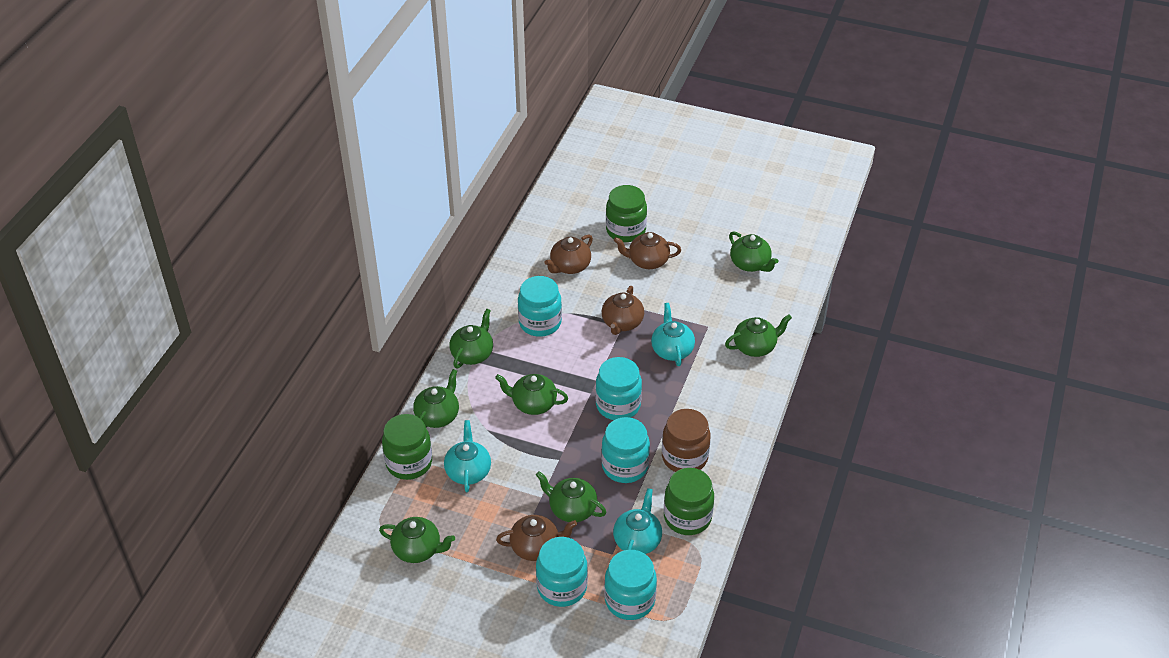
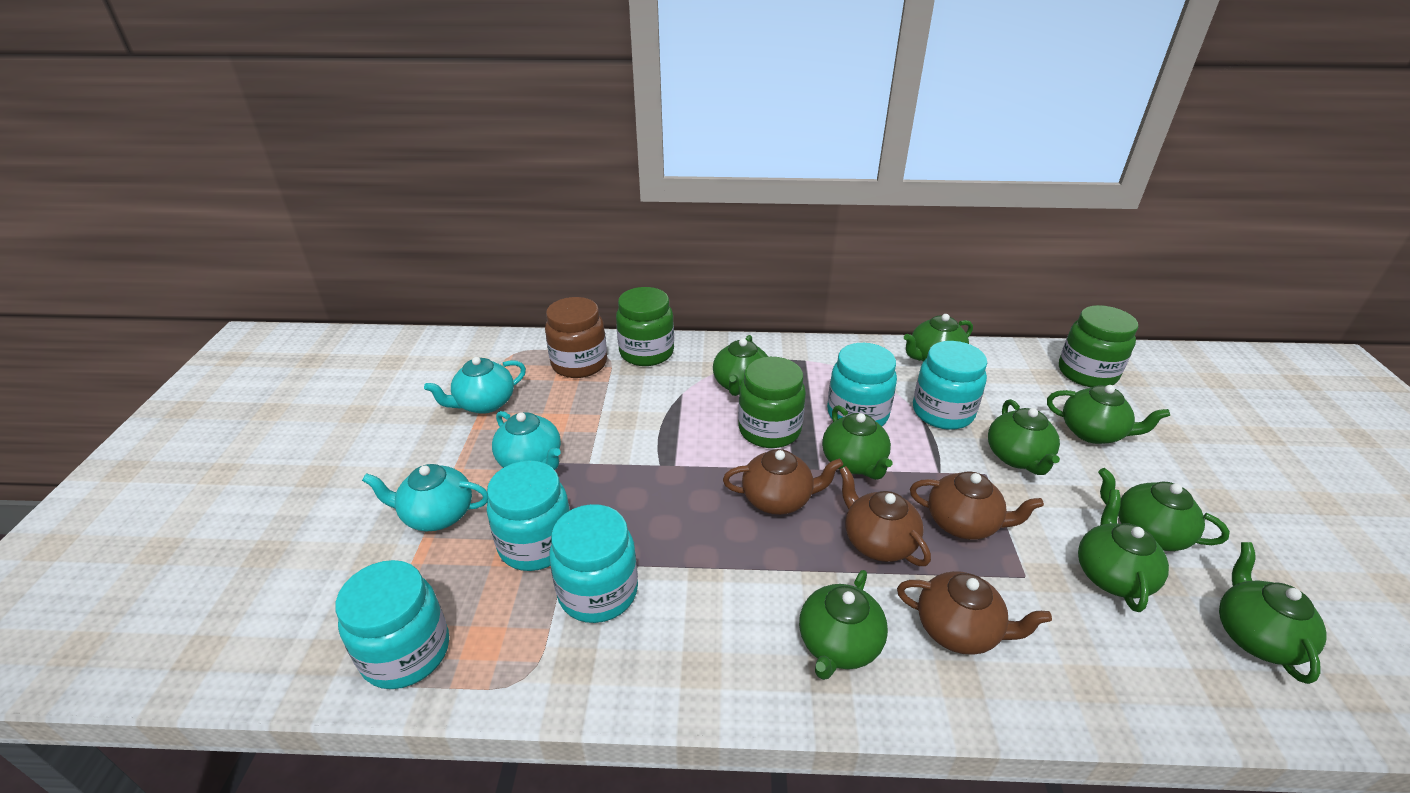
green teapot: 7 -> 9

